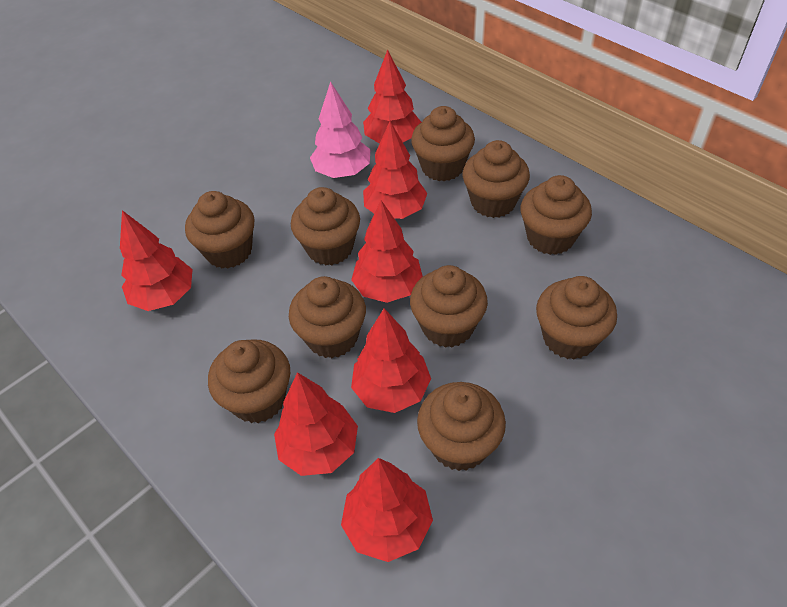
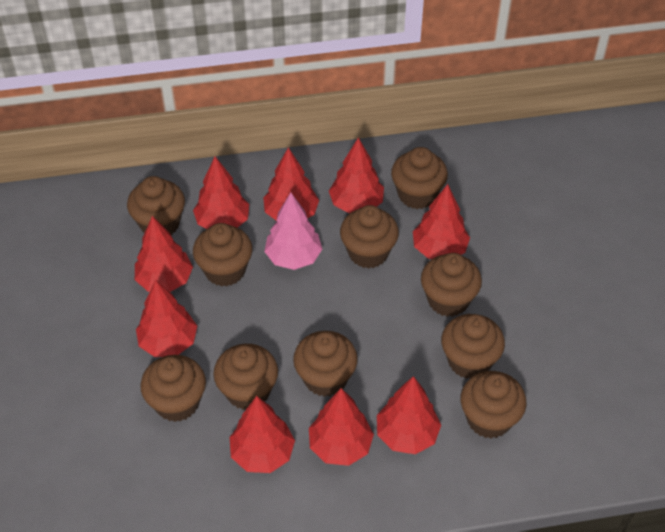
red tree: 7 -> 9

